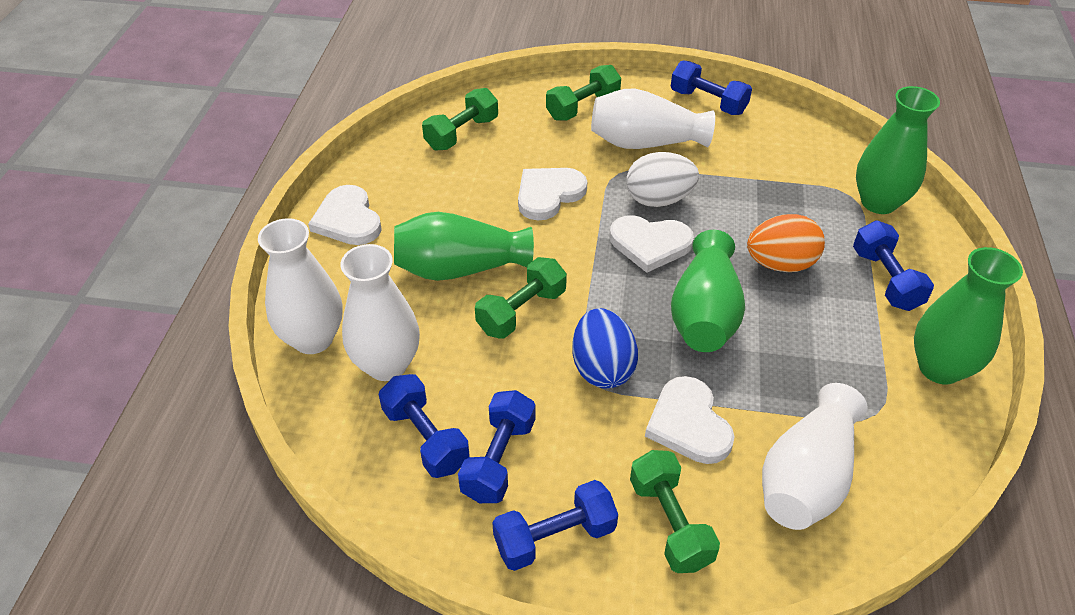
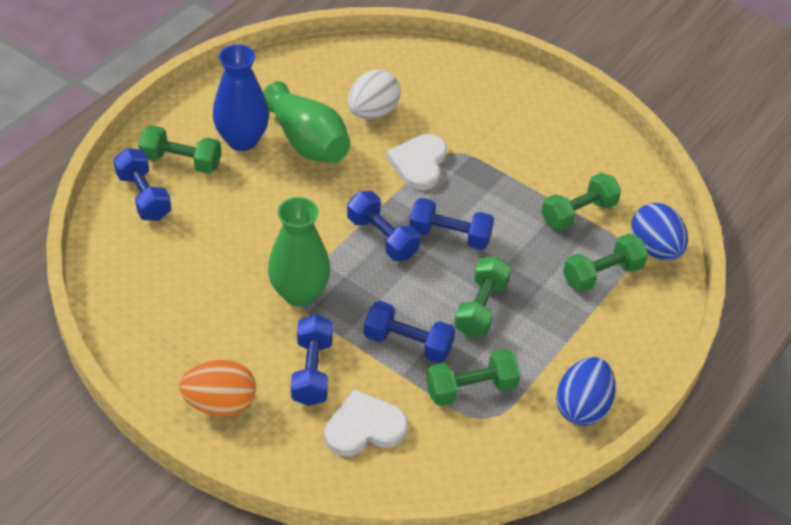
blue egg: 1 -> 2
blue vase: 0 -> 1
green dumbbell: 4 -> 5
green vase: 4 -> 2
white heart: 4 -> 2
white vase: 4 -> 0

